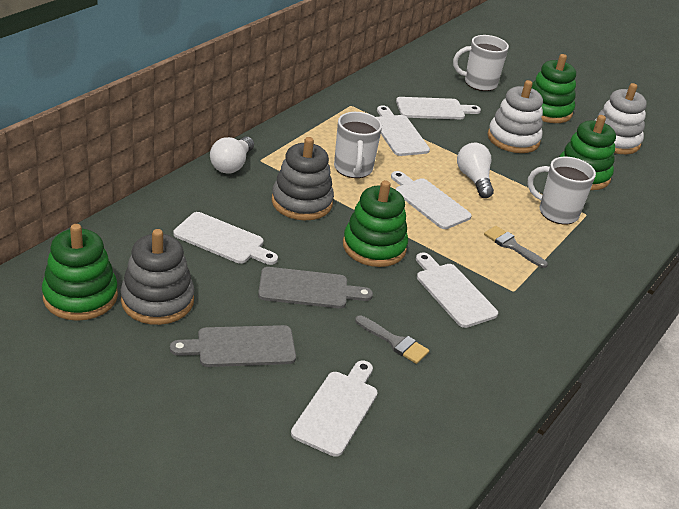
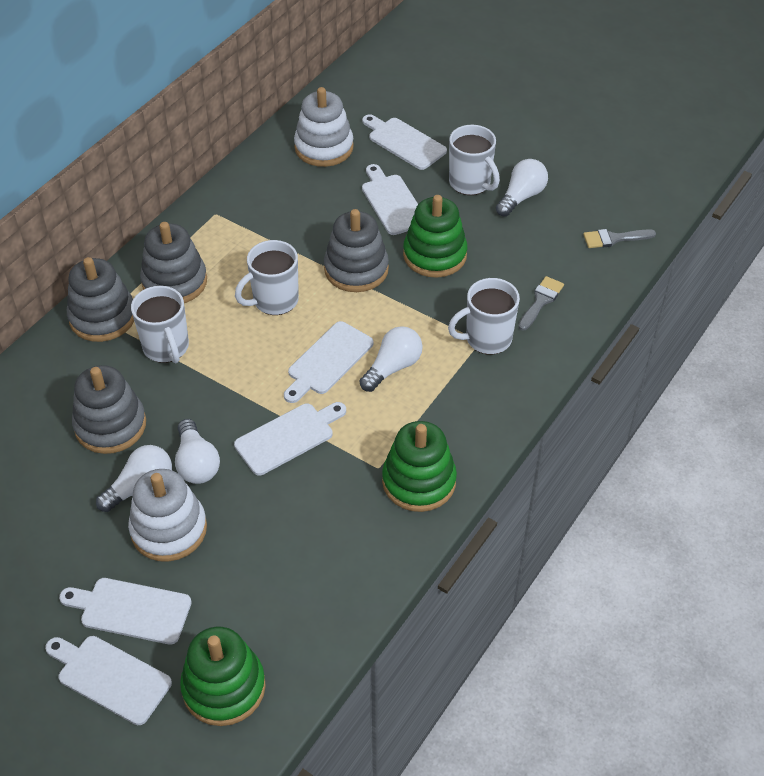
green stacking toy: 4 -> 3
grey cutting board: 2 -> 0
grey stacking toy: 2 -> 4
white light bulb: 2 -> 4
white mug: 3 -> 4

